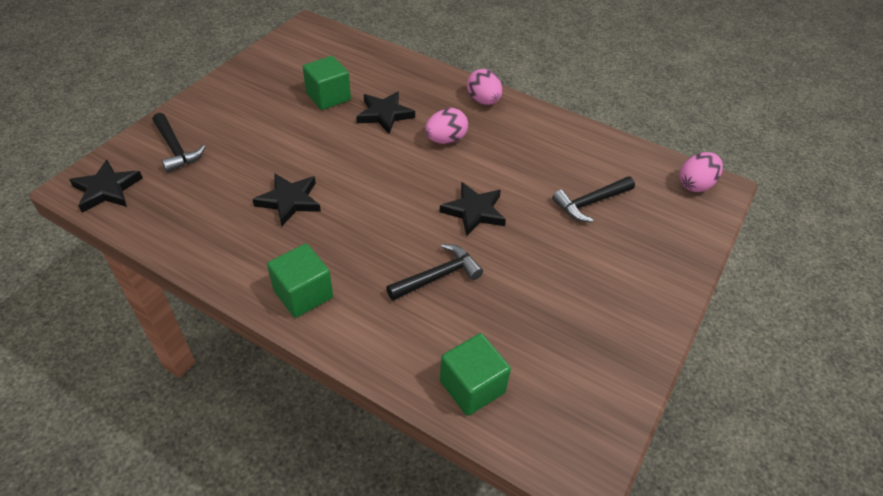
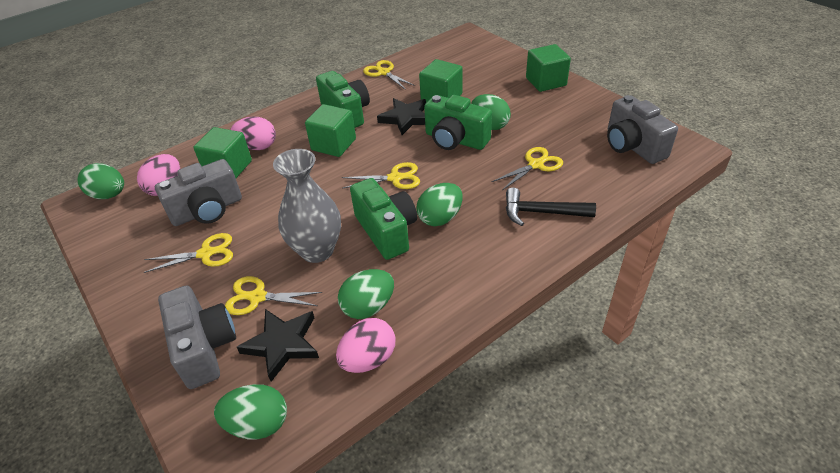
black hammer: 3 -> 1
black star: 4 -> 2
green camera: 0 -> 3
green cube: 3 -> 4
green egg: 0 -> 5
grey camera: 0 -> 3
grey vase: 0 -> 1
yellow scissors: 0 -> 5

